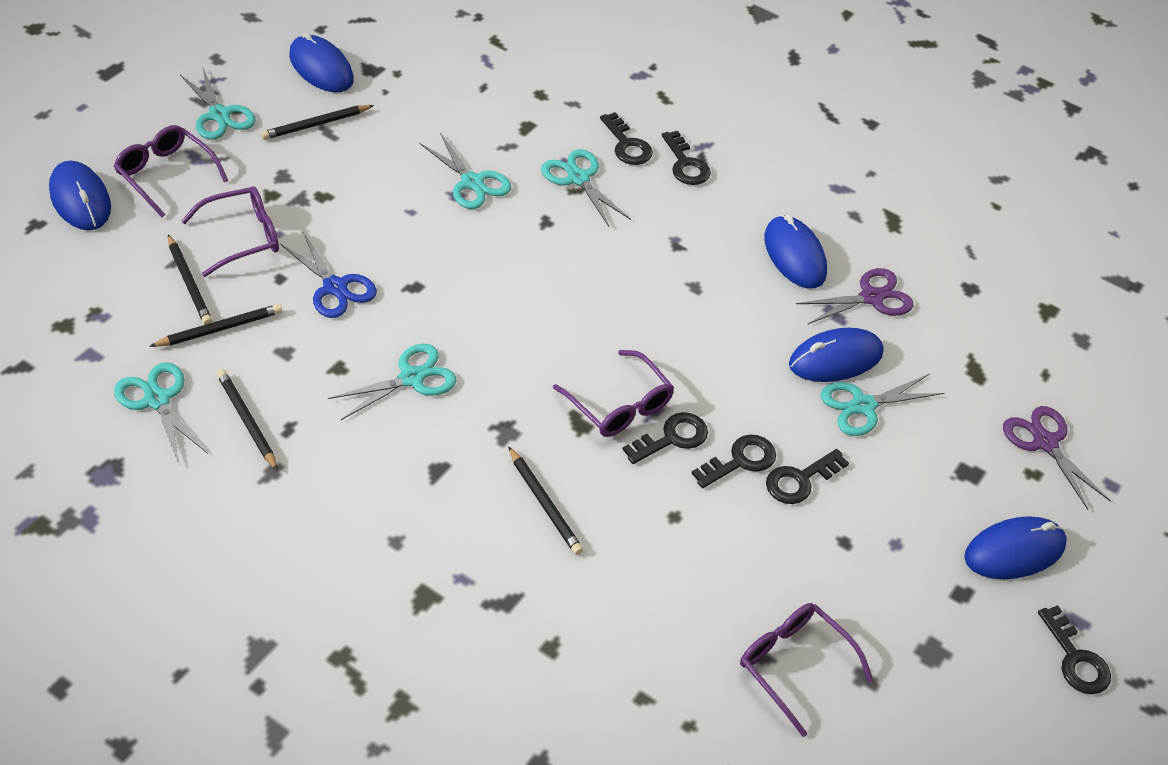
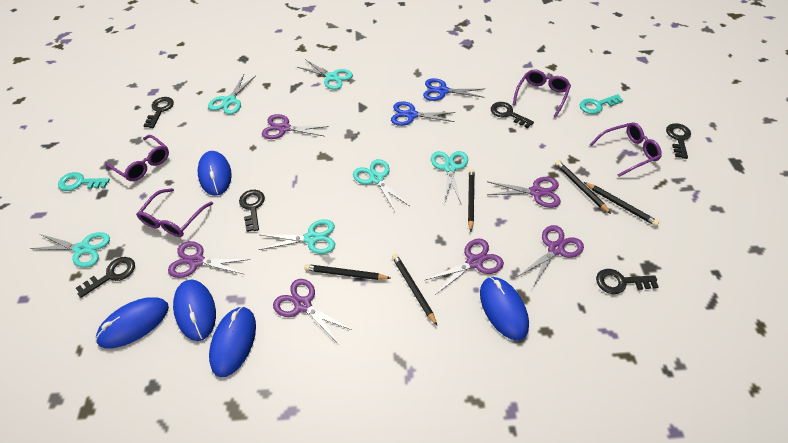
blue scissors: 1 -> 2
purple scissors: 2 -> 6
turquoise key: 0 -> 2

